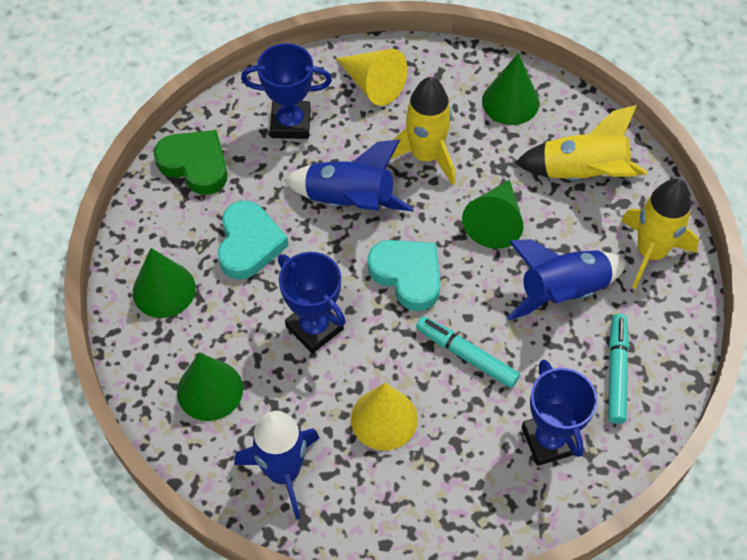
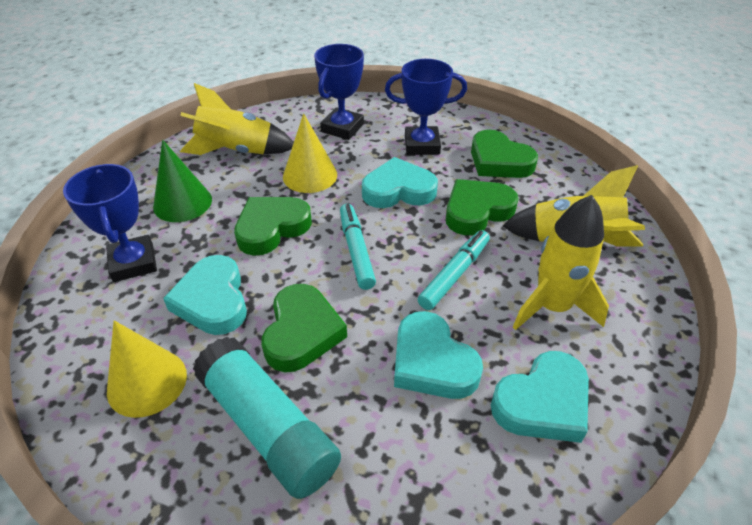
blue rocket: 3 -> 0
green cone: 4 -> 1
green heart: 1 -> 4
turquoise glue stick: 0 -> 1
turquoise heart: 2 -> 4

